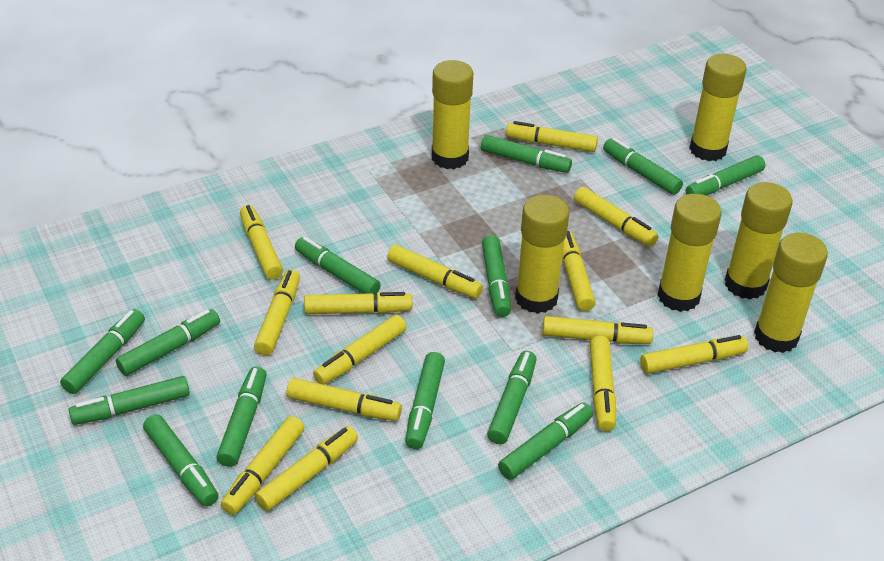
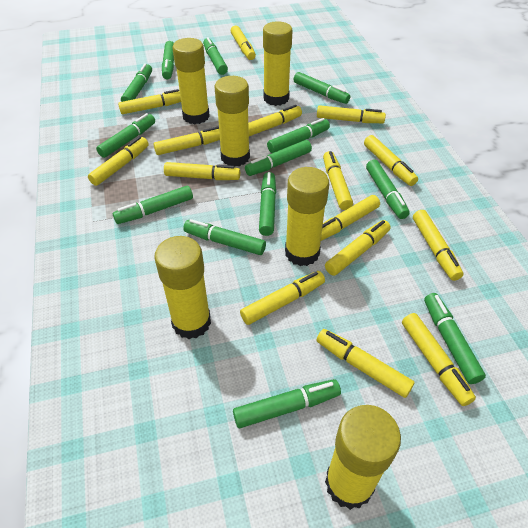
yellow marker: 14 -> 15

